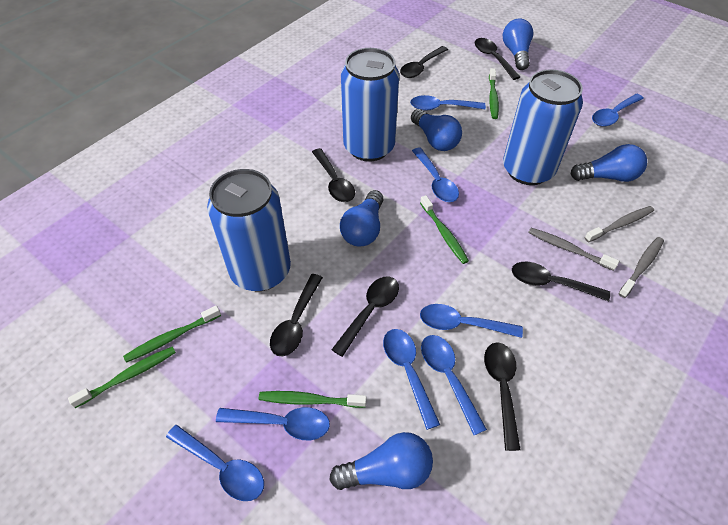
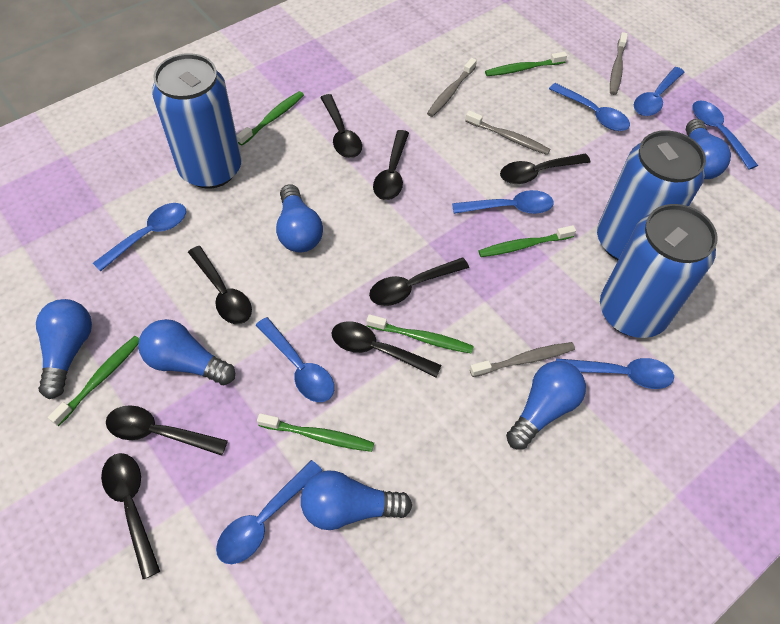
black spoon: 7 -> 8
blue light bulb: 5 -> 6
green toothbrush: 5 -> 6
grey toothbrush: 3 -> 4

